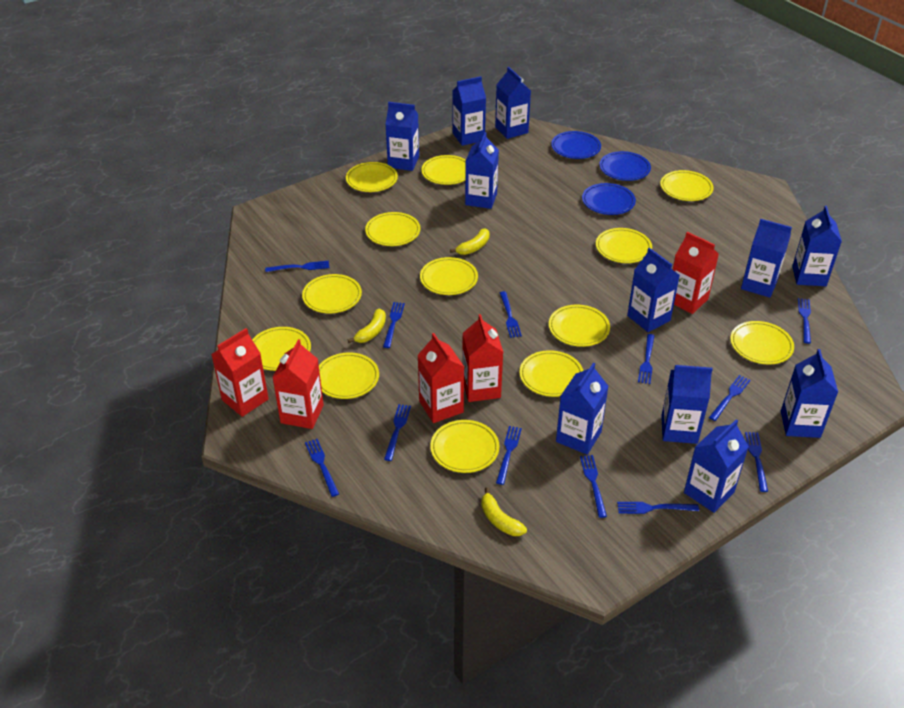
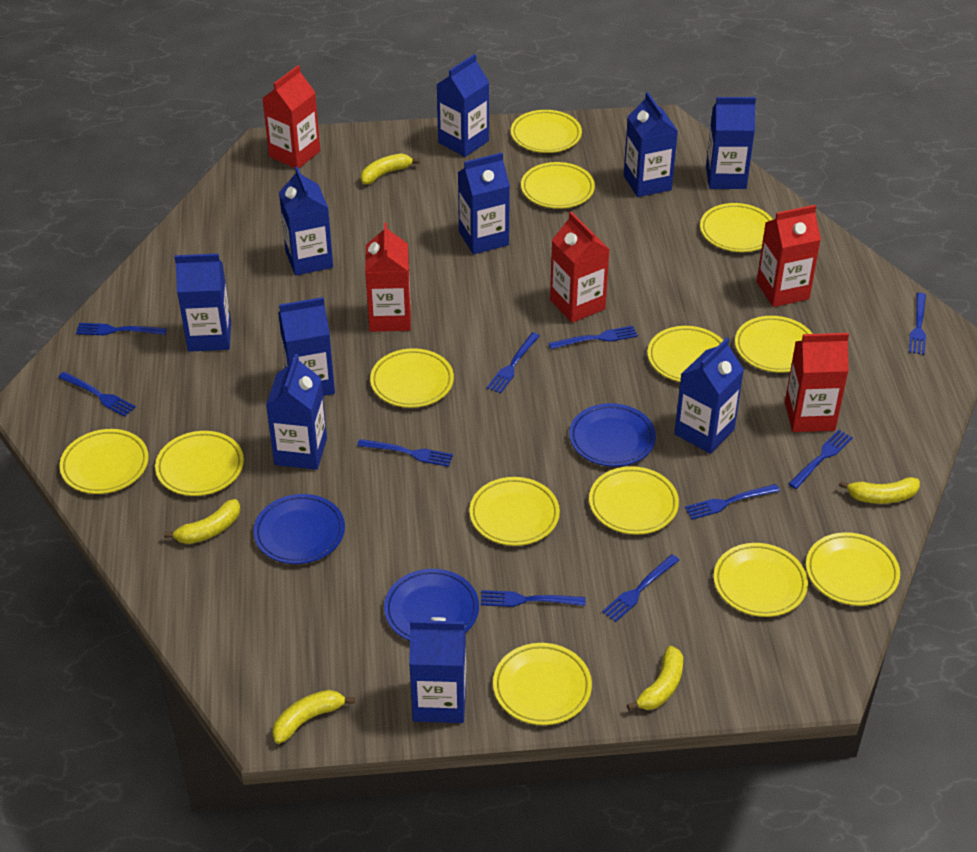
blue carton: 11 -> 10
blue fork: 12 -> 10
yellow banana: 3 -> 5

